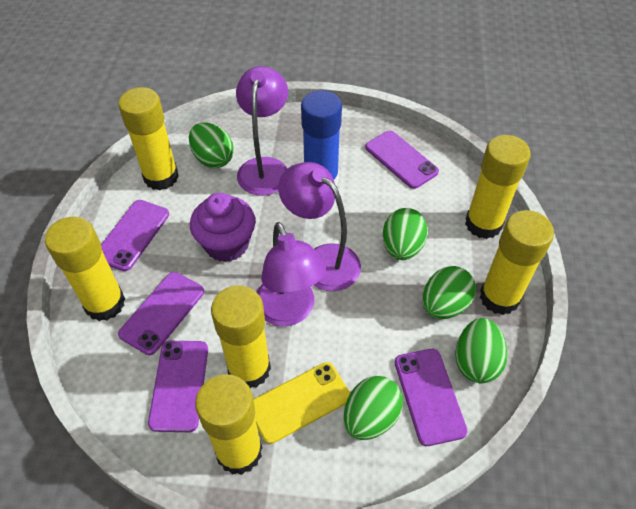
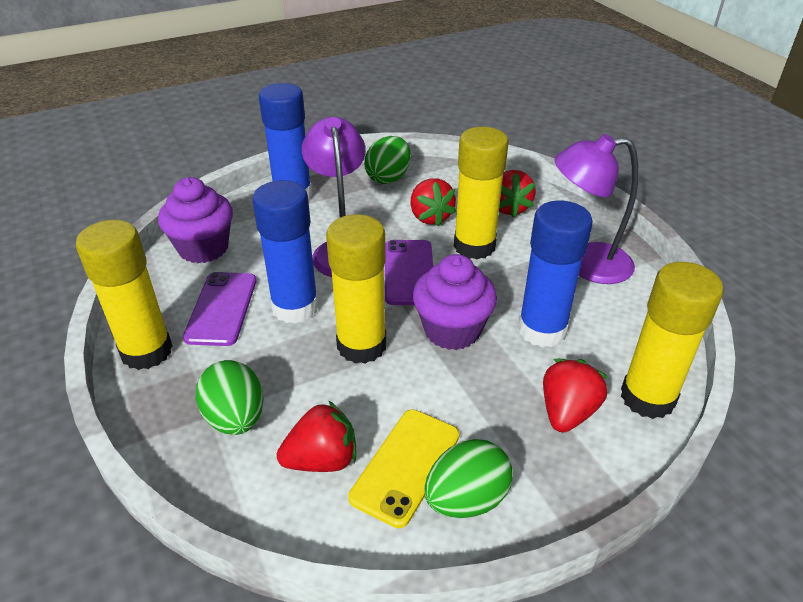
blue glue stick: 1 -> 3
green egg: 5 -> 3
purple cupcake: 1 -> 2
purple lamp: 3 -> 2
purple phone: 5 -> 2
red strawberry: 0 -> 4
yellow glue stick: 6 -> 4

